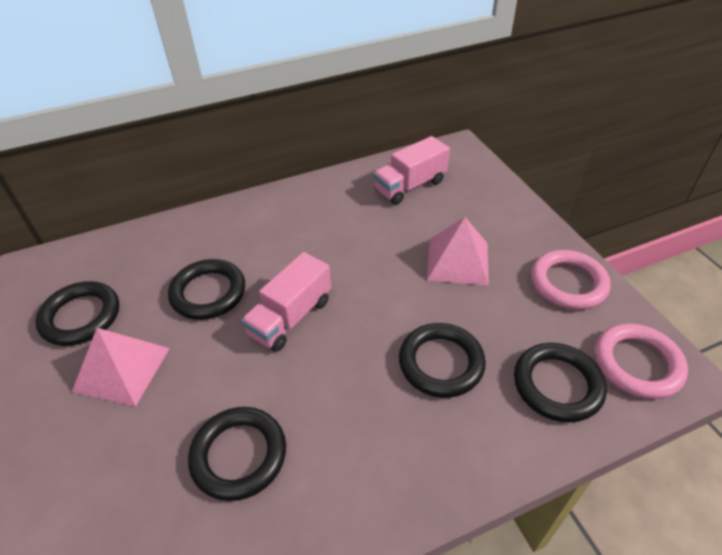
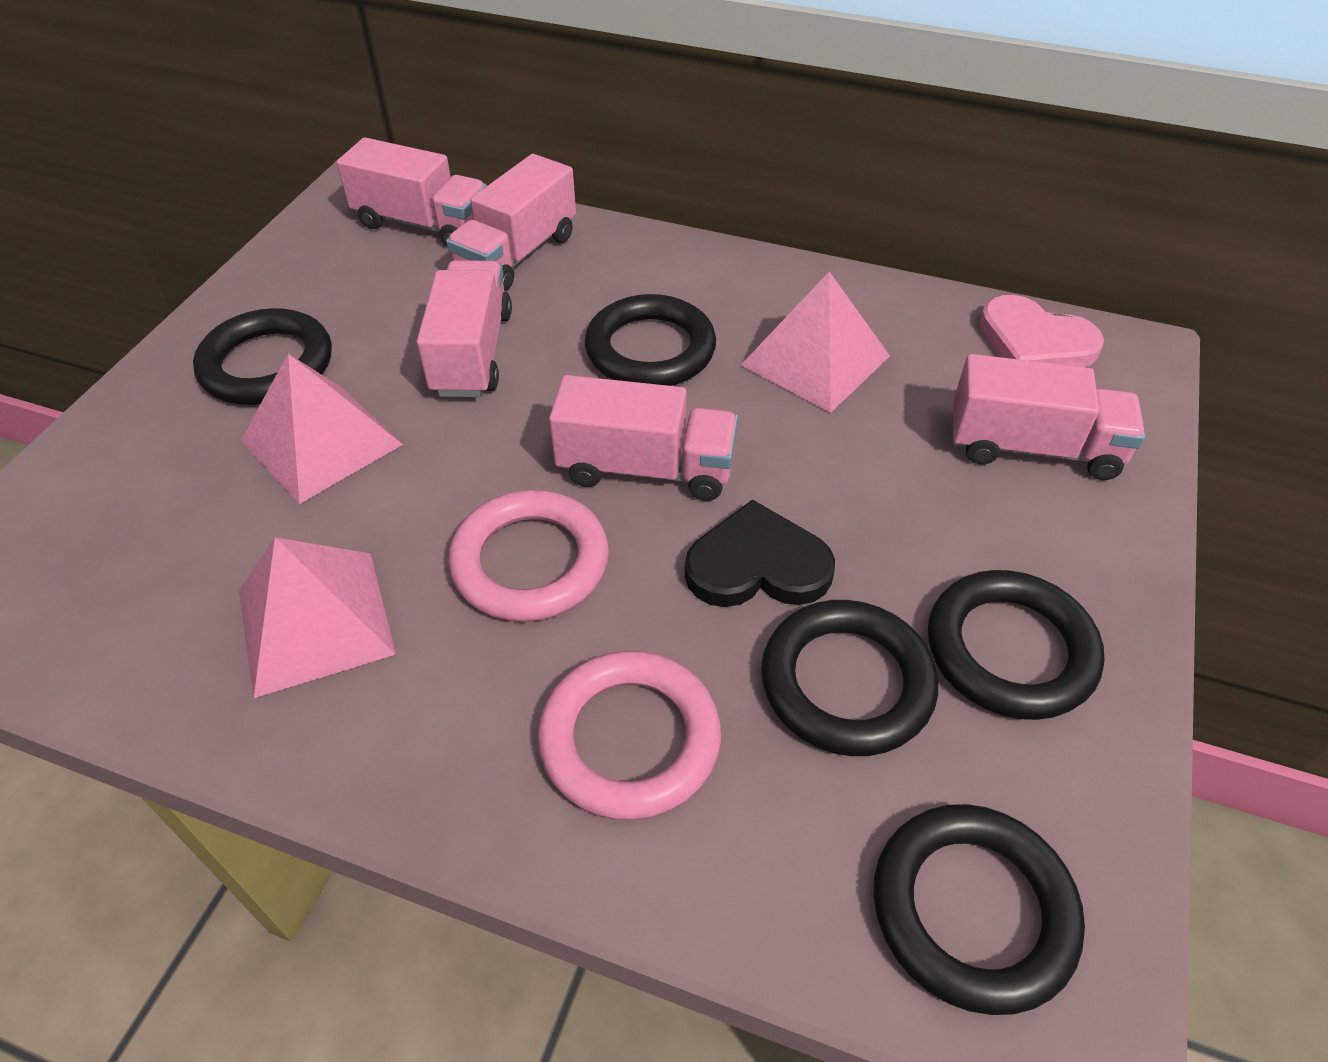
black heart: 0 -> 1
pink heart: 0 -> 1
pink pyramid: 2 -> 3
pink truck: 2 -> 5

